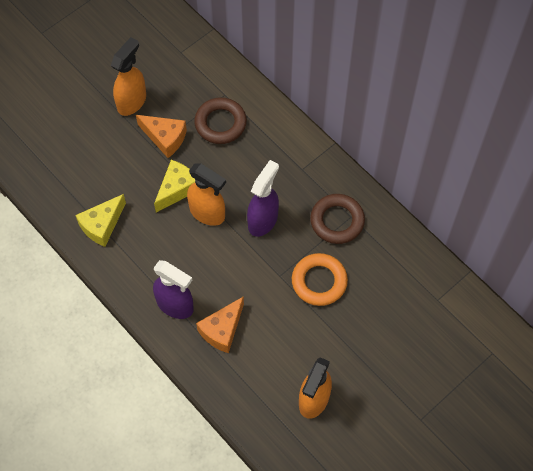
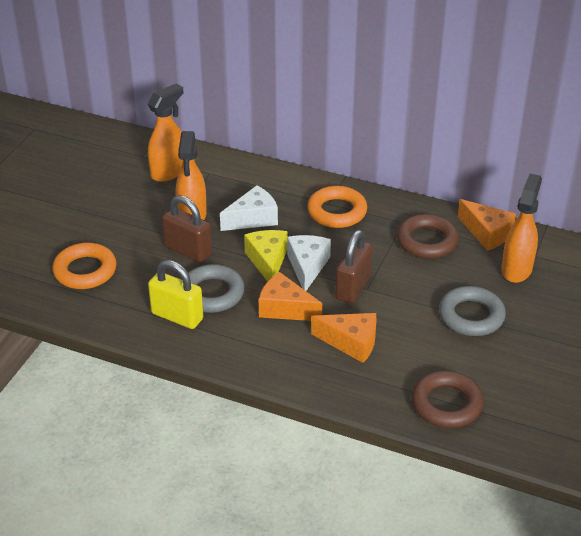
brown padlock: 0 -> 2
grey ring: 0 -> 2
orange cheese: 2 -> 3
orange ring: 1 -> 2
purple spray bottle: 2 -> 0
white cheese: 0 -> 2
yellow cheese: 2 -> 1
yellow padlock: 0 -> 1

